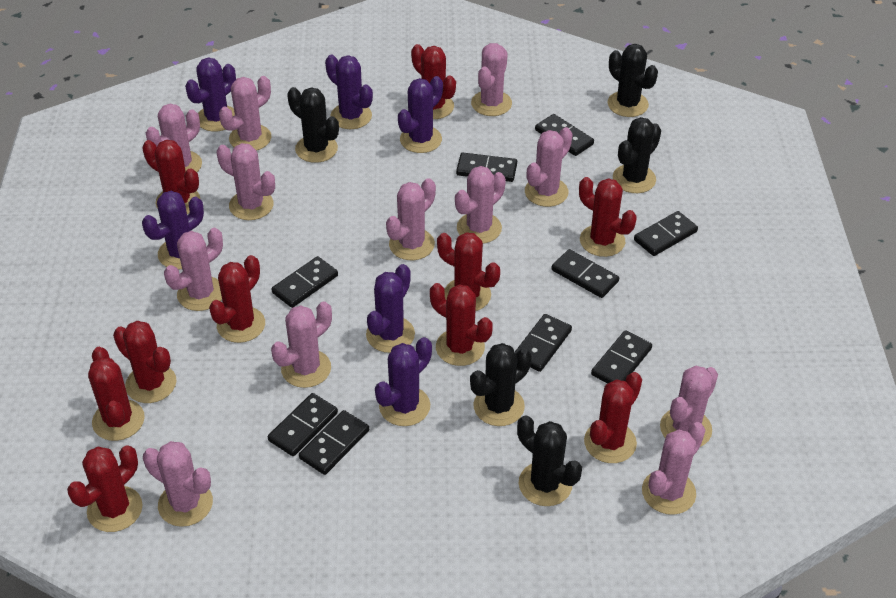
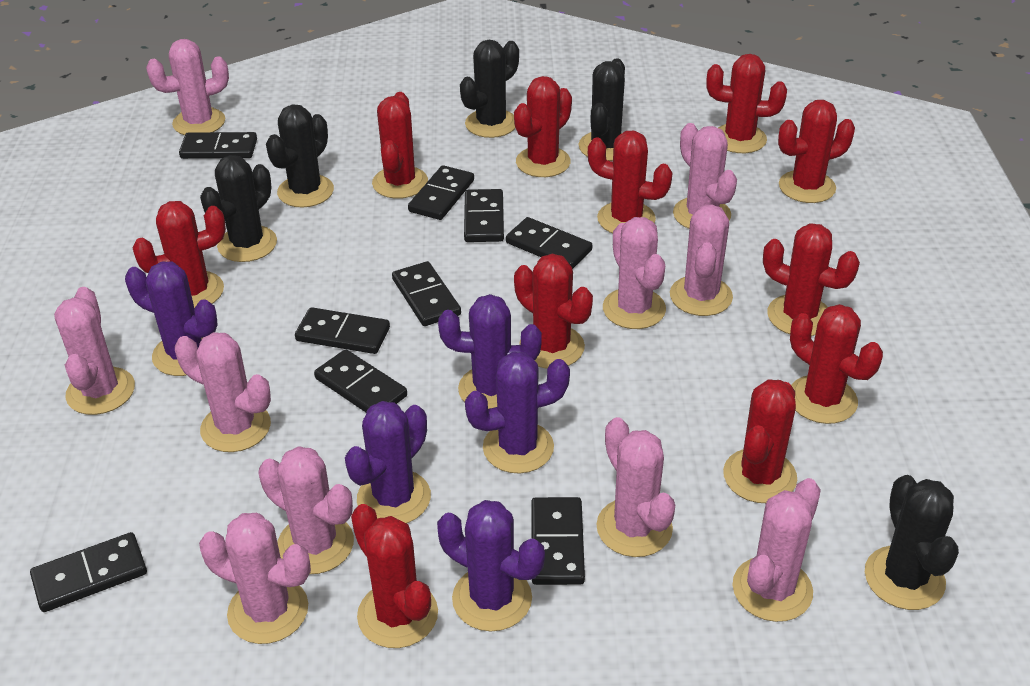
pink cactus: 12 -> 10
purple cactus: 6 -> 5
red cactus: 10 -> 11

